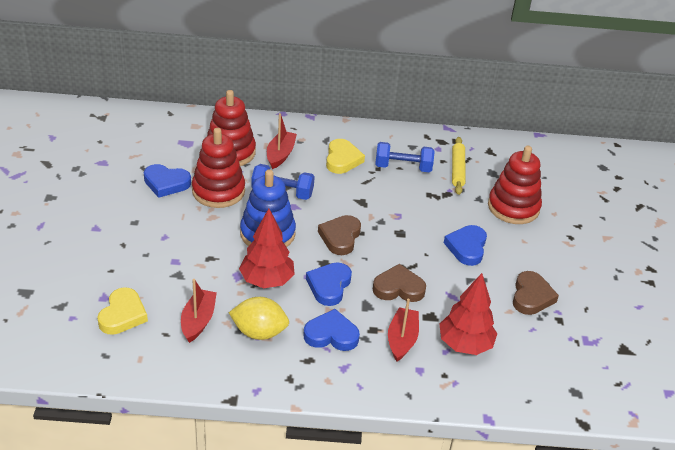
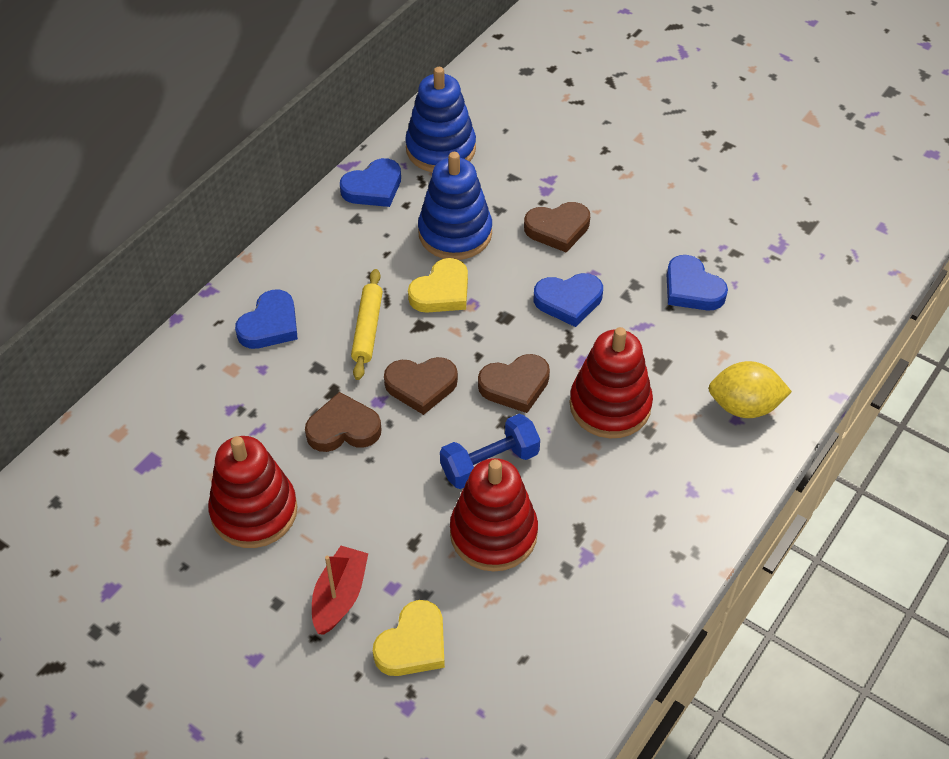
blue dumbbell: 2 -> 1
blue stacking toy: 1 -> 2
brown heart: 3 -> 4
red boat: 3 -> 1
red tree: 2 -> 0

